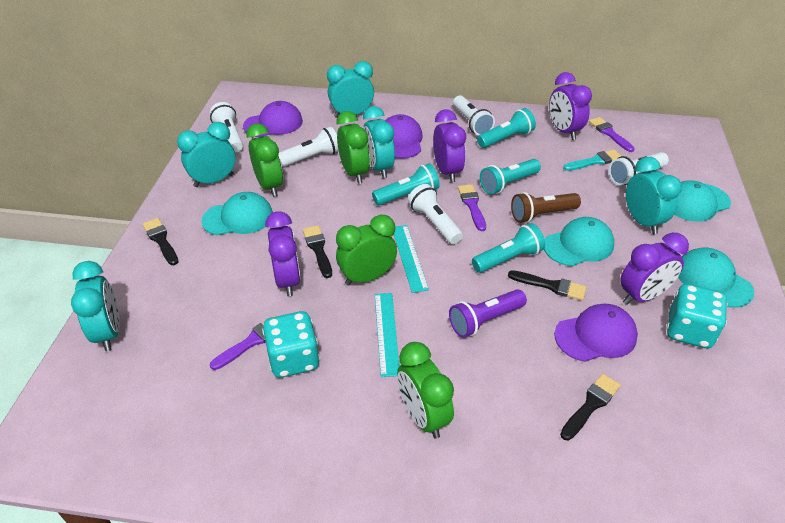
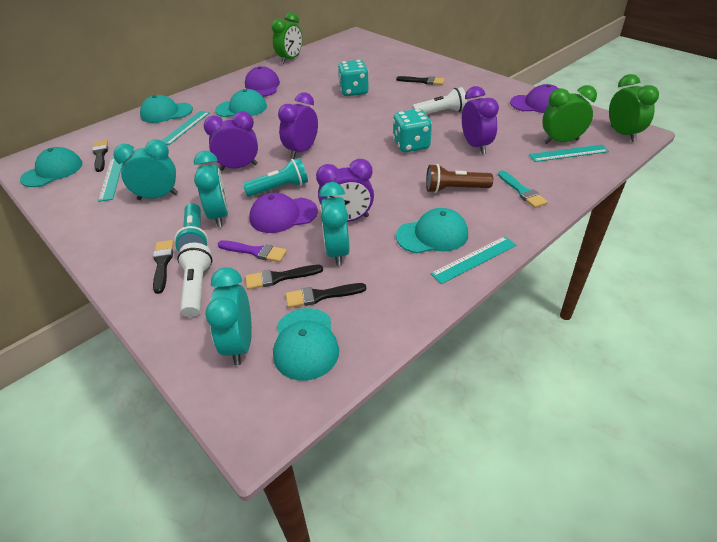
black brush: 4 -> 5
green clock: 4 -> 3
purple brush: 3 -> 1
purple flashlight: 1 -> 0
turquoise cap: 4 -> 5
turquoise clock: 5 -> 4
turquoise flashlight: 4 -> 2
turquoise ruler: 2 -> 4
white flashlight: 5 -> 2

